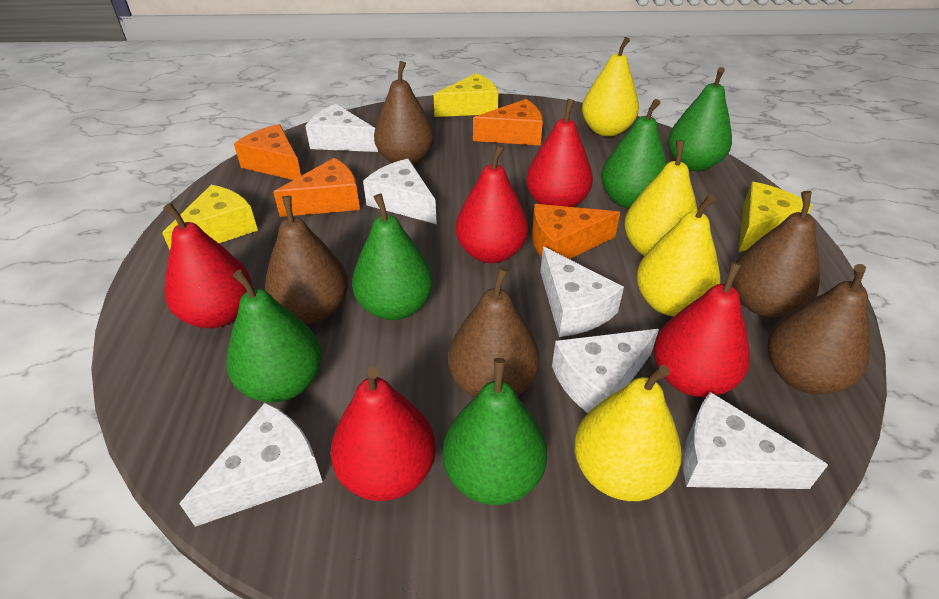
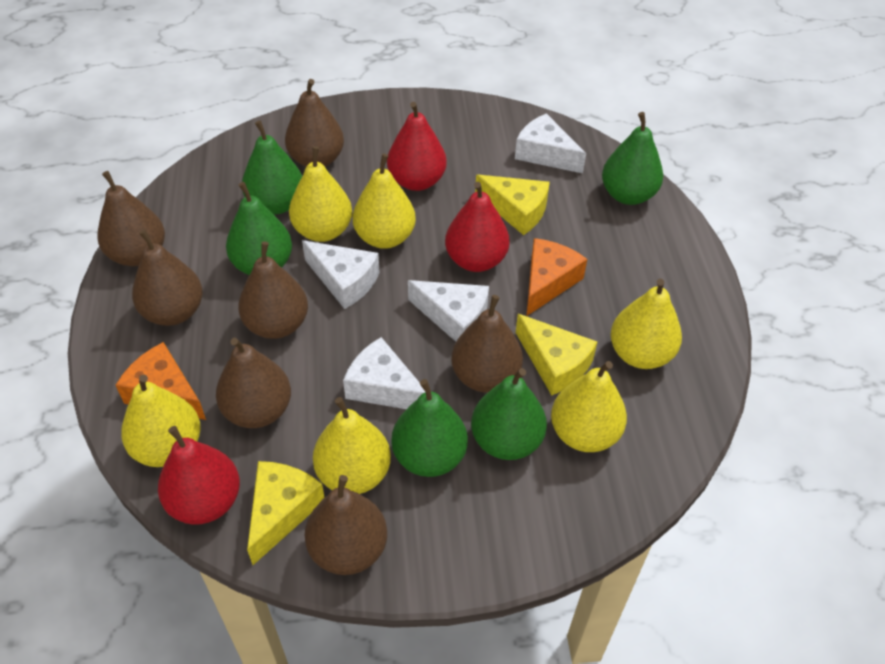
brown pear: 5 -> 7
orange cheese: 4 -> 2
red pear: 5 -> 3
white cheese: 6 -> 4
yellow pear: 4 -> 6

